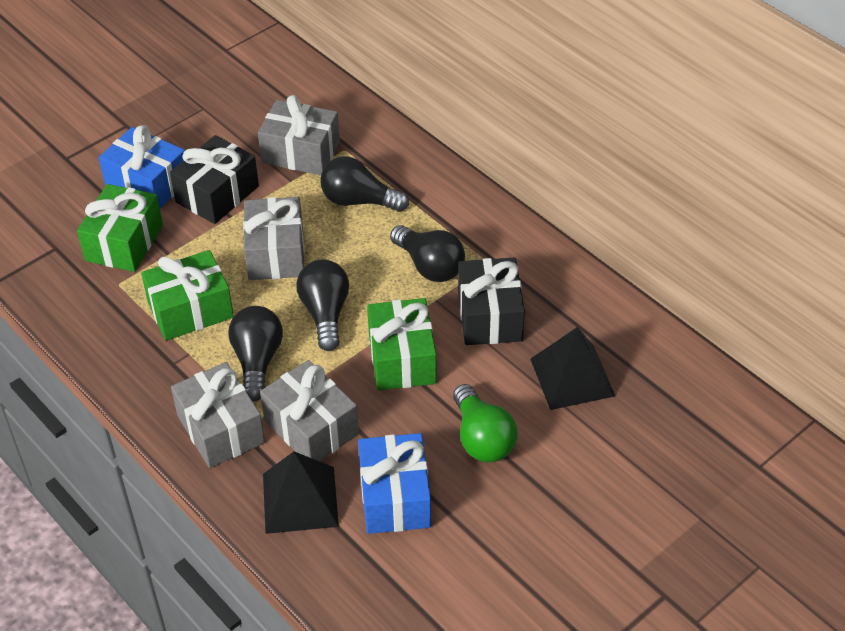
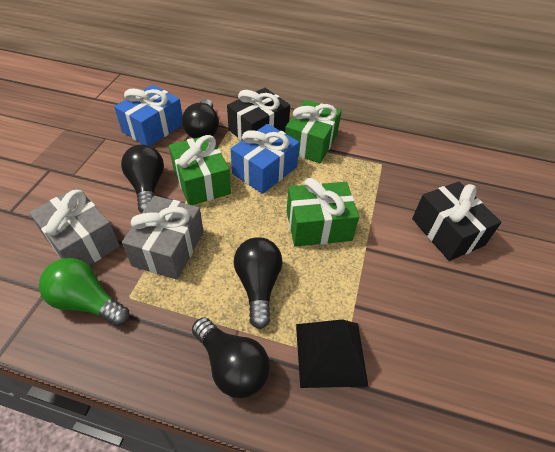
black pyramid: 2 -> 1
grey gift: 4 -> 2

